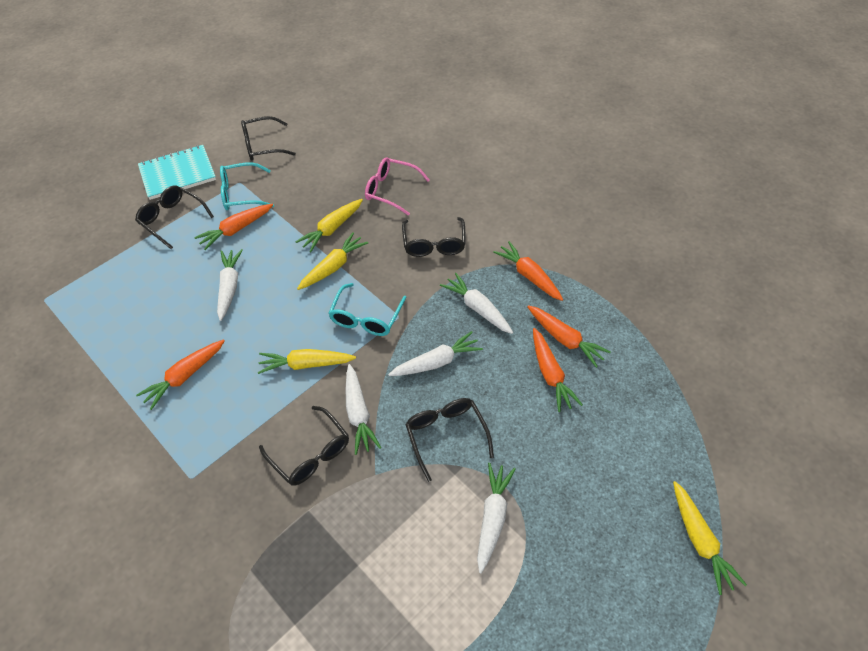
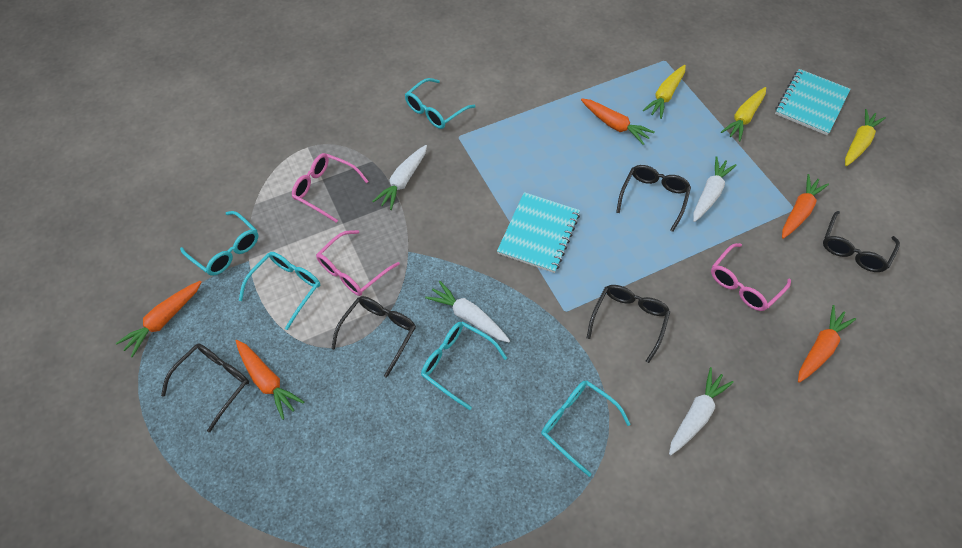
pink glasses: 1 -> 3
turquoise glasses: 2 -> 5
turquoise notebook: 1 -> 2
white carrot: 5 -> 4
yellow carrot: 4 -> 3

